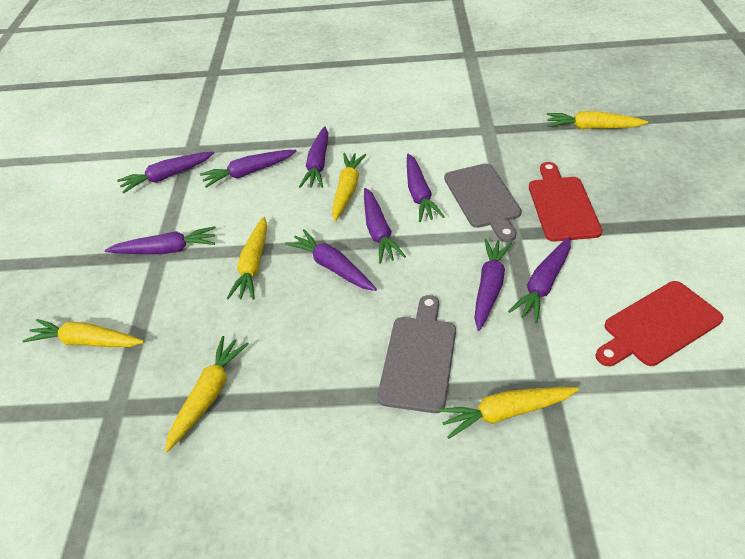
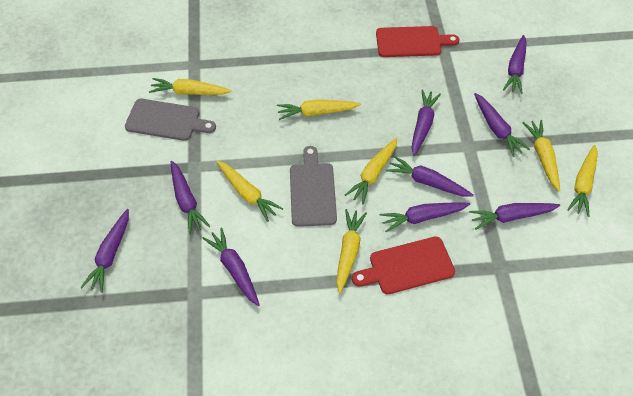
yellow carrot: 6 -> 7

